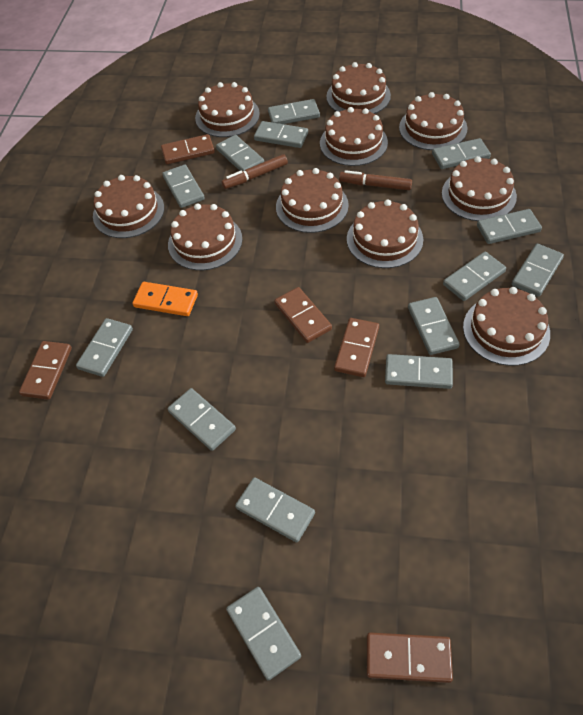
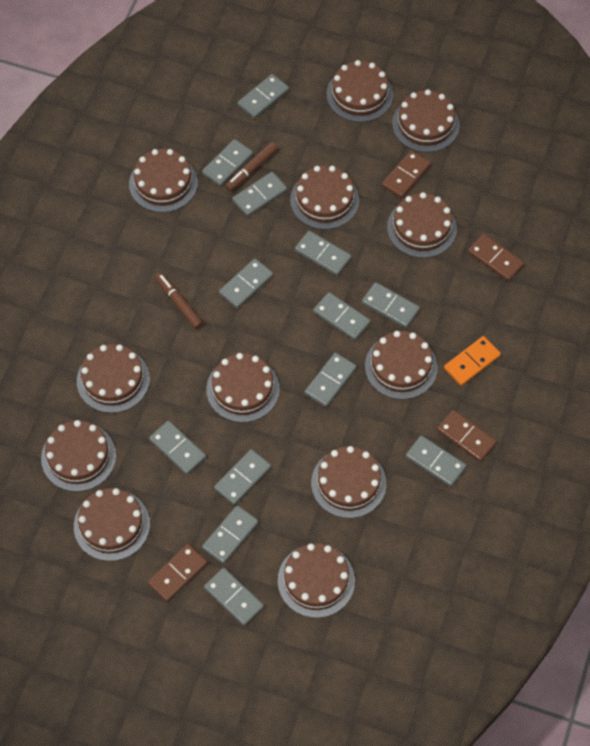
brown cake: 10 -> 12
brown domino: 5 -> 4
grey domino: 14 -> 13

